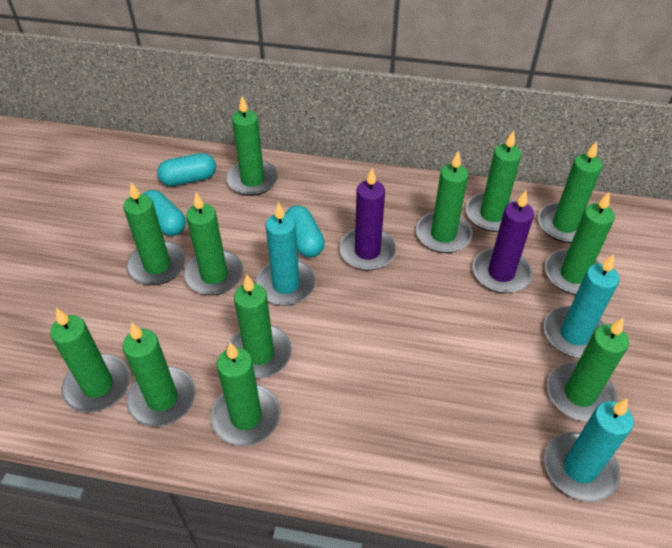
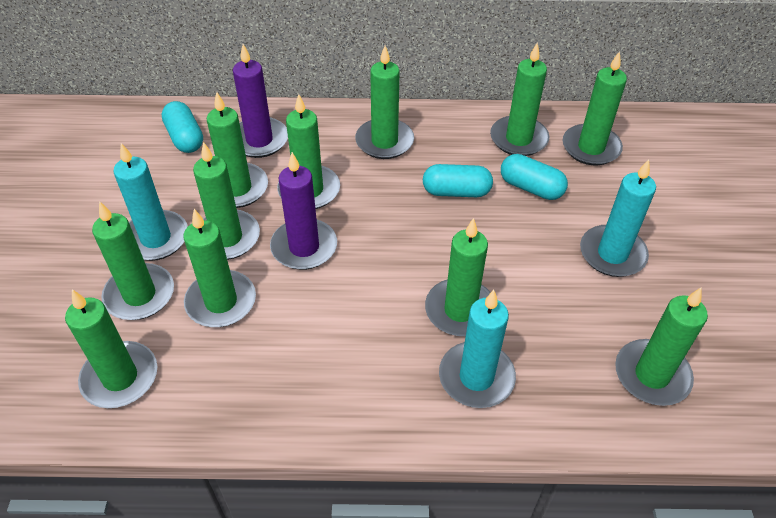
green candle: 12 -> 11

